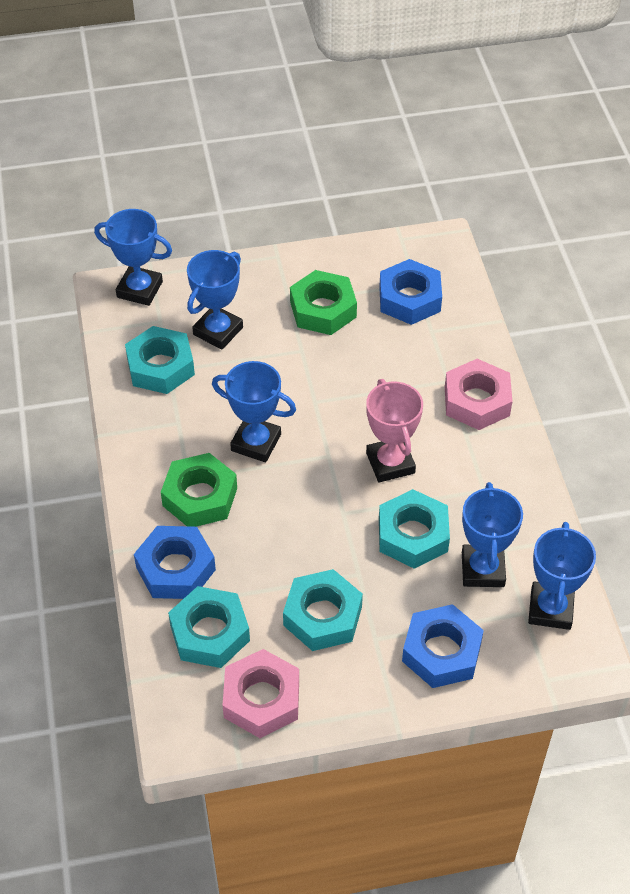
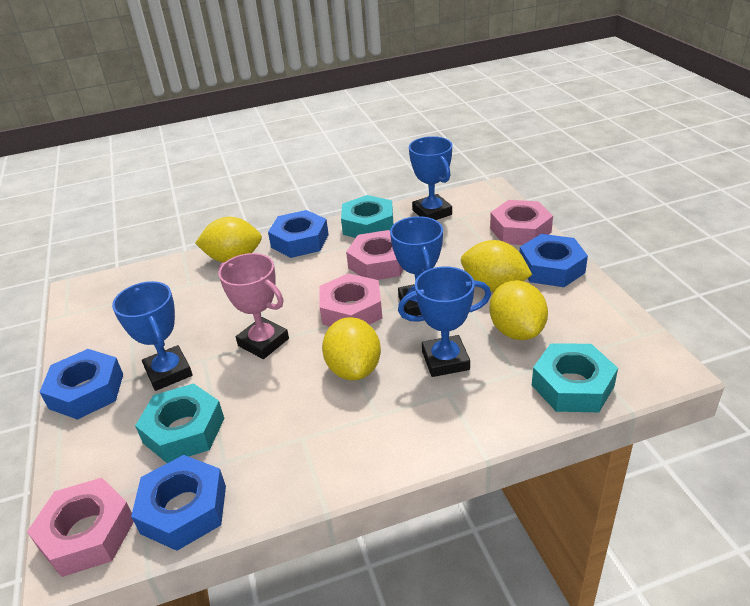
blue nut: 3 -> 4
blue trophy: 5 -> 4
green nut: 2 -> 0
pink nut: 2 -> 4
turquoise nut: 4 -> 3
yellow lemon: 0 -> 4

